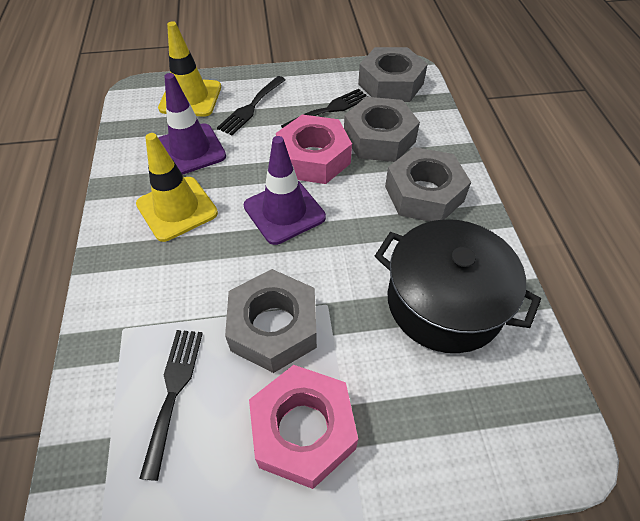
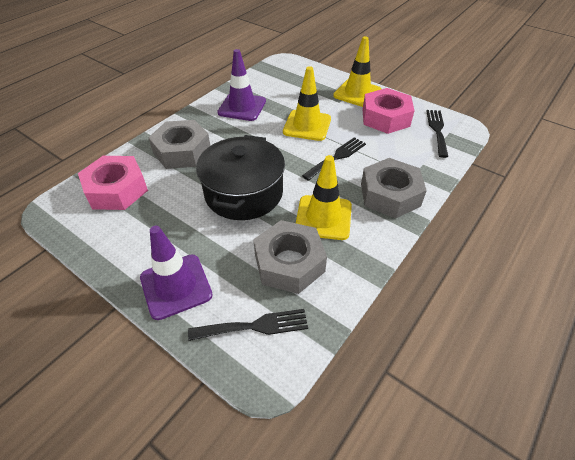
grey nut: 4 -> 3
yellow traffic cone: 2 -> 3

